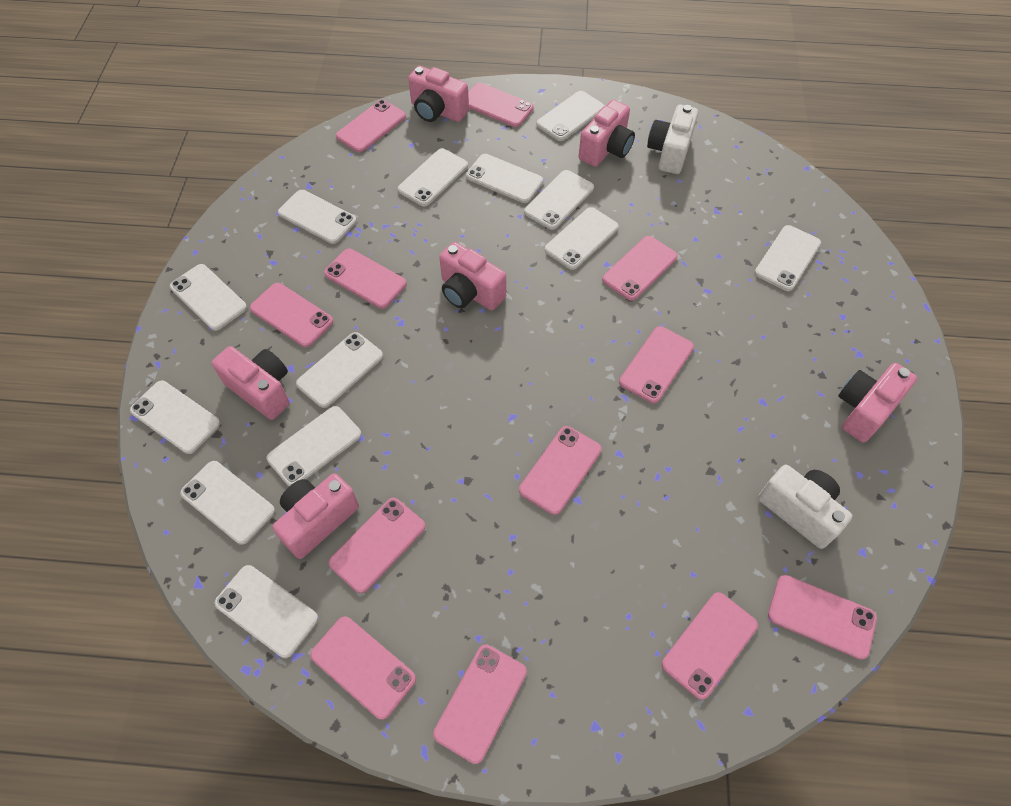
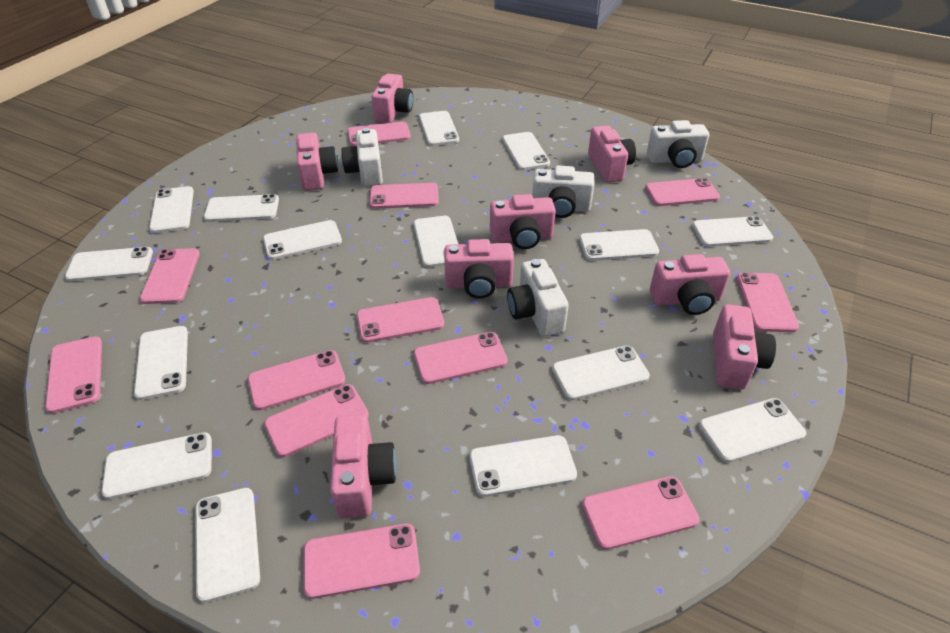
pink camera: 6 -> 8
white camera: 2 -> 4
white phone: 13 -> 15

